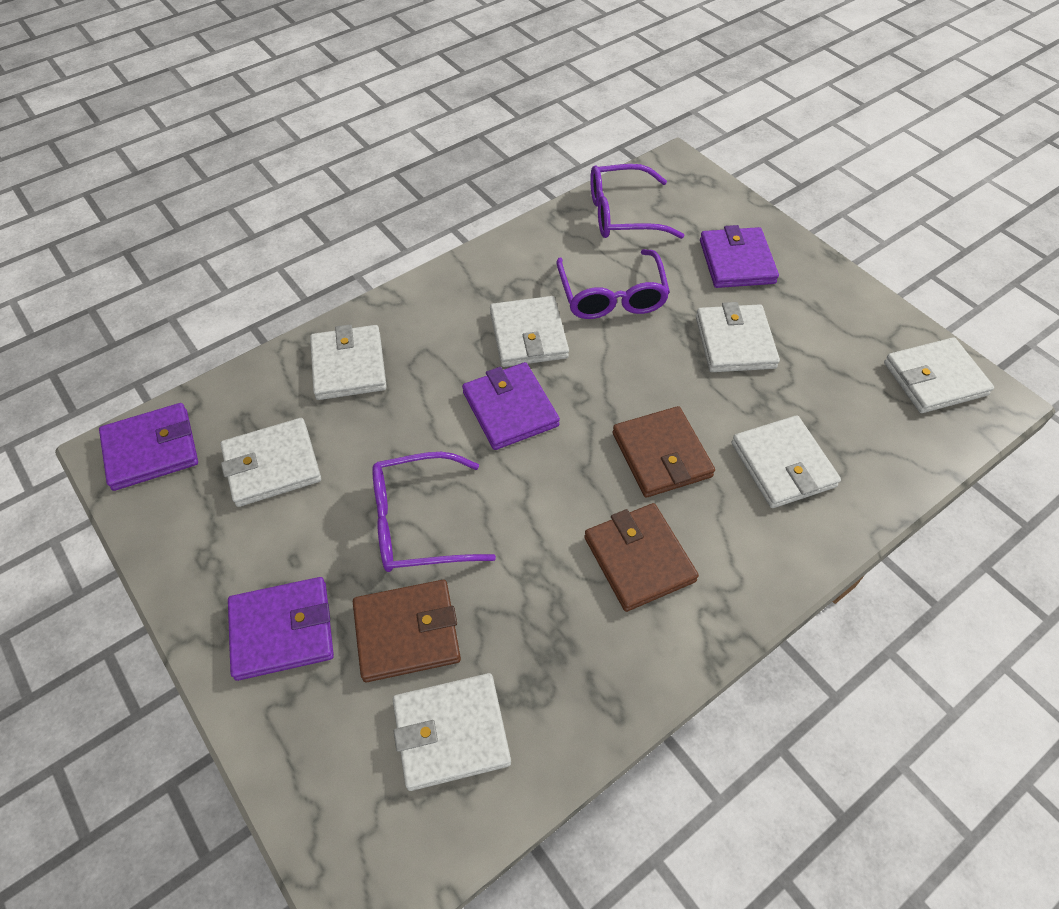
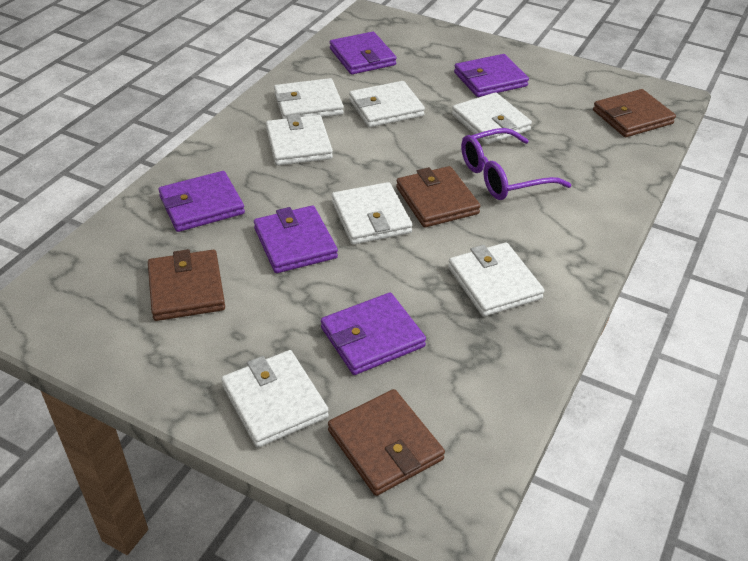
brown wallet: 3 -> 4
purple glasses: 3 -> 1
purple wallet: 4 -> 5

